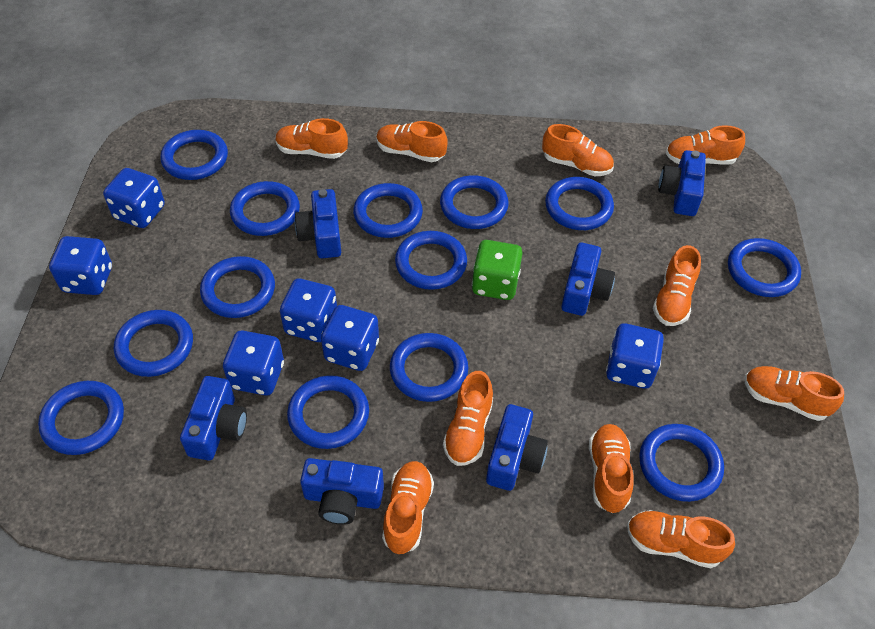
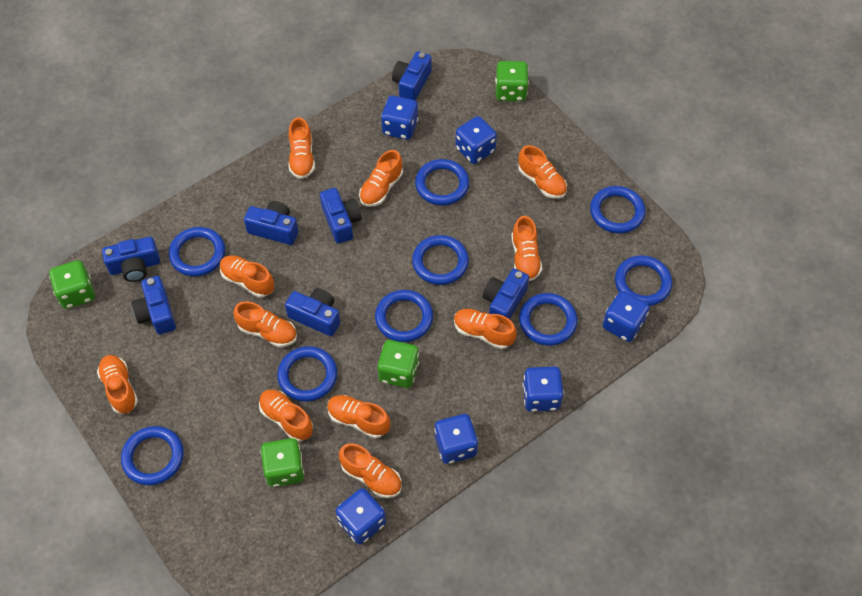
blue camera: 6 -> 7
blue ring: 13 -> 9
green dice: 1 -> 4
orange shoe: 10 -> 11

